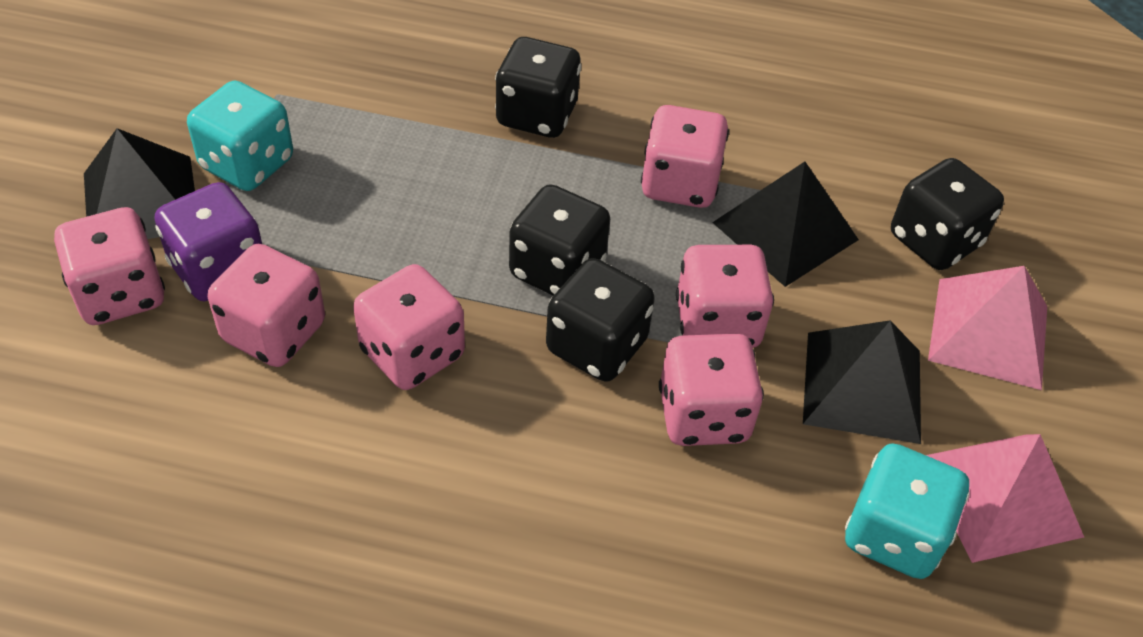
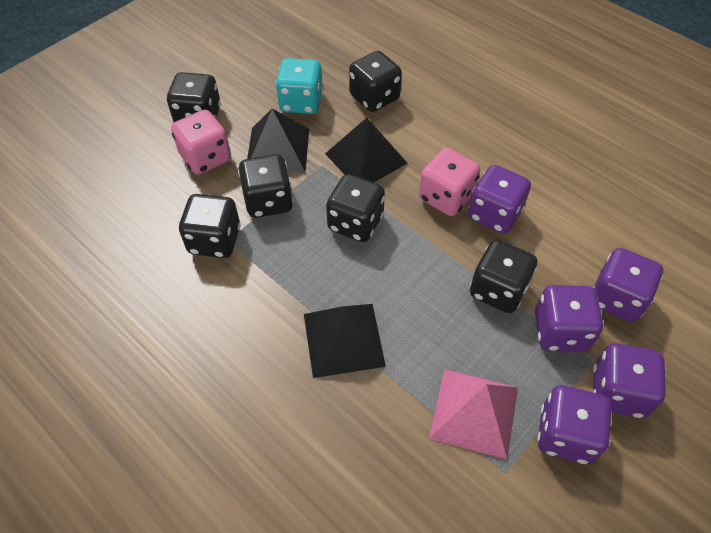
black dice: 4 -> 6
pink dice: 6 -> 2
pink pyramid: 2 -> 1
purple dice: 1 -> 5
turquoise dice: 2 -> 1

